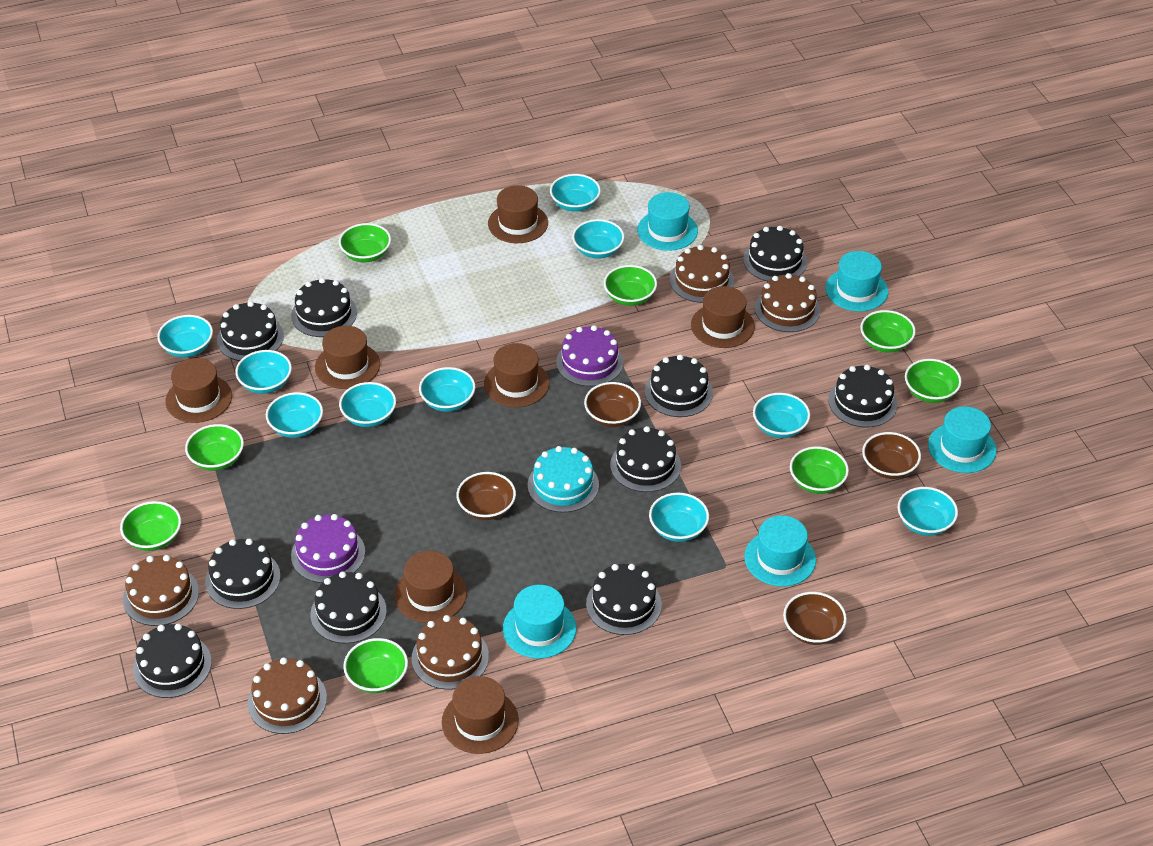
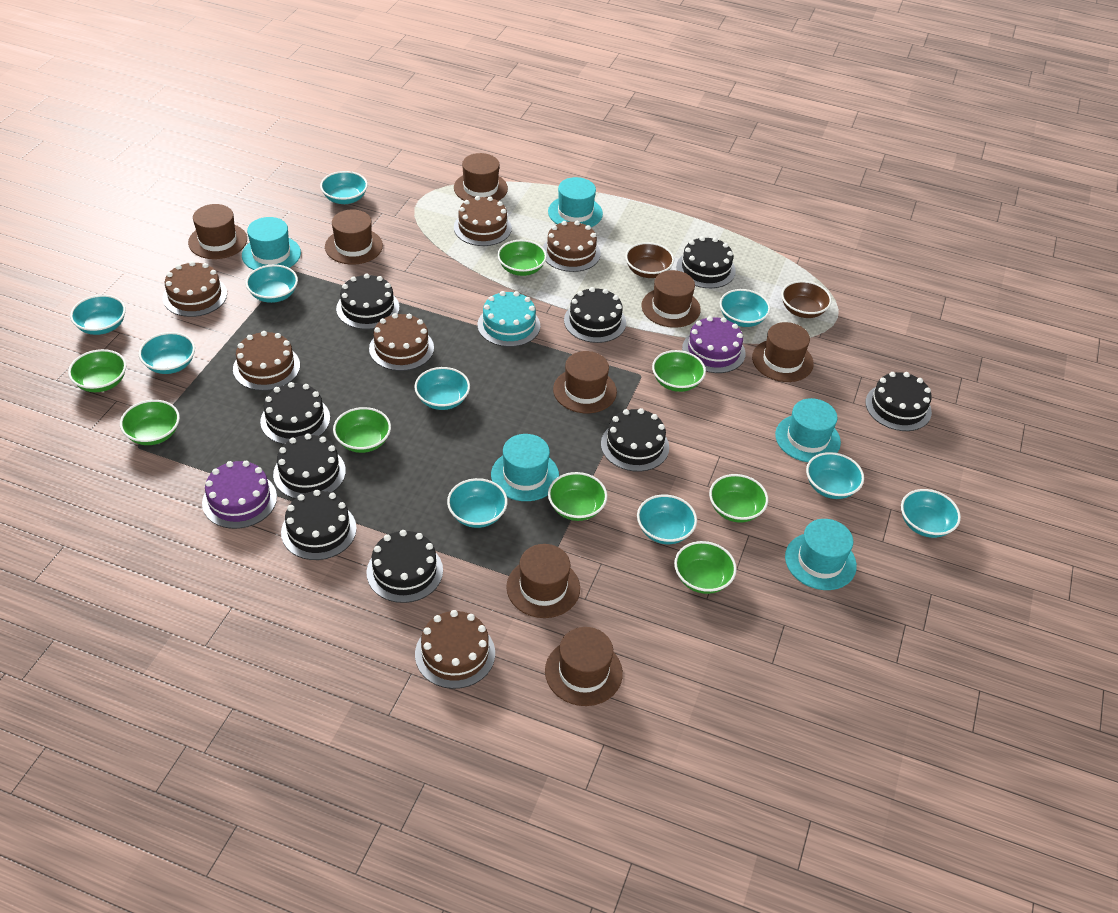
black cake: 10 -> 9
brown bowl: 4 -> 2
brown cake: 5 -> 6
brown hat: 7 -> 8

